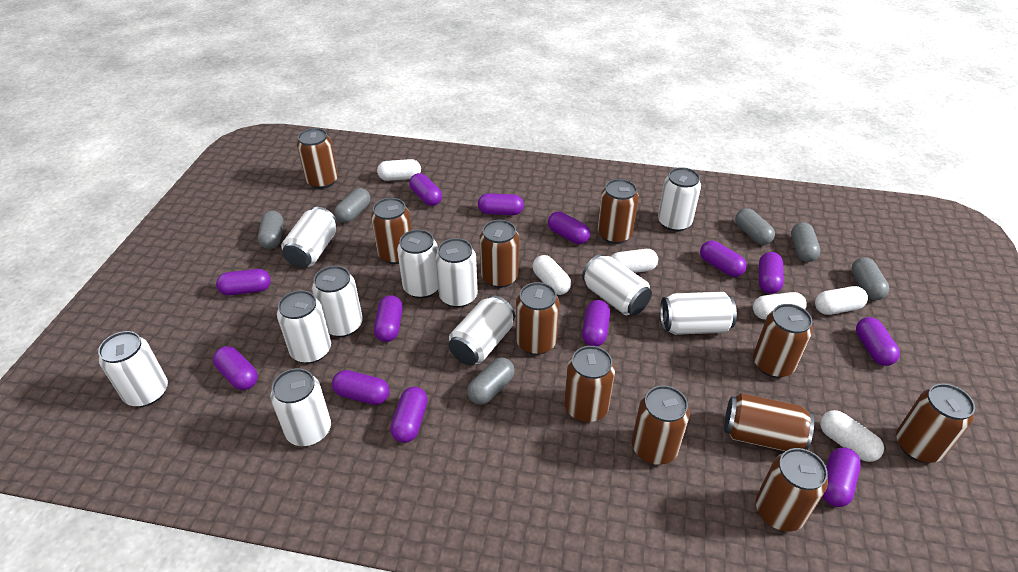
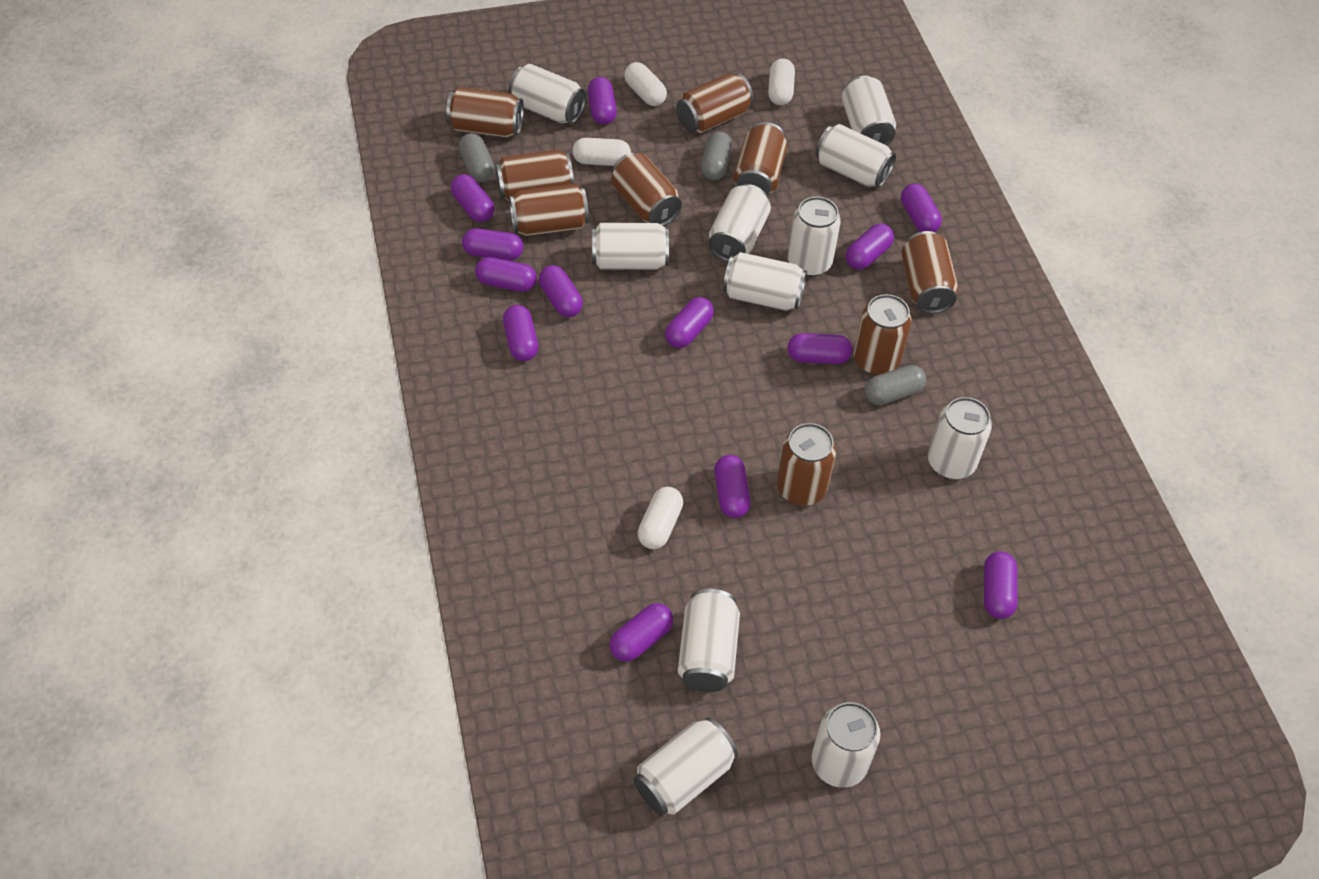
brown can: 11 -> 9
grey capsule: 6 -> 3
white capsule: 6 -> 4

